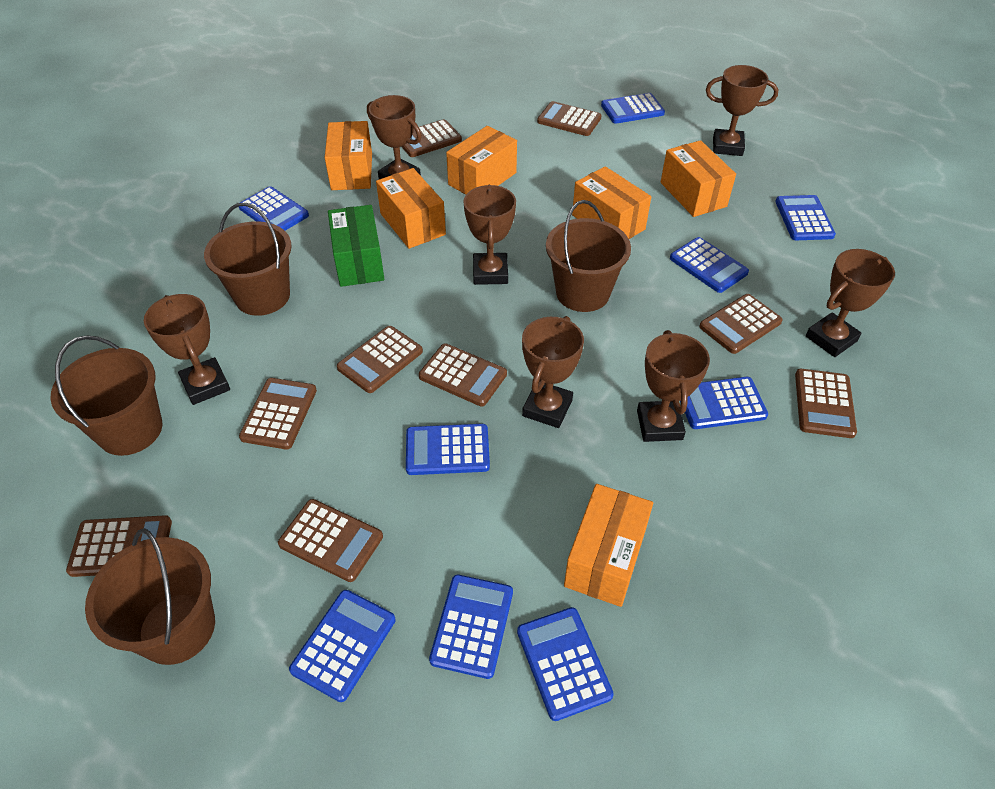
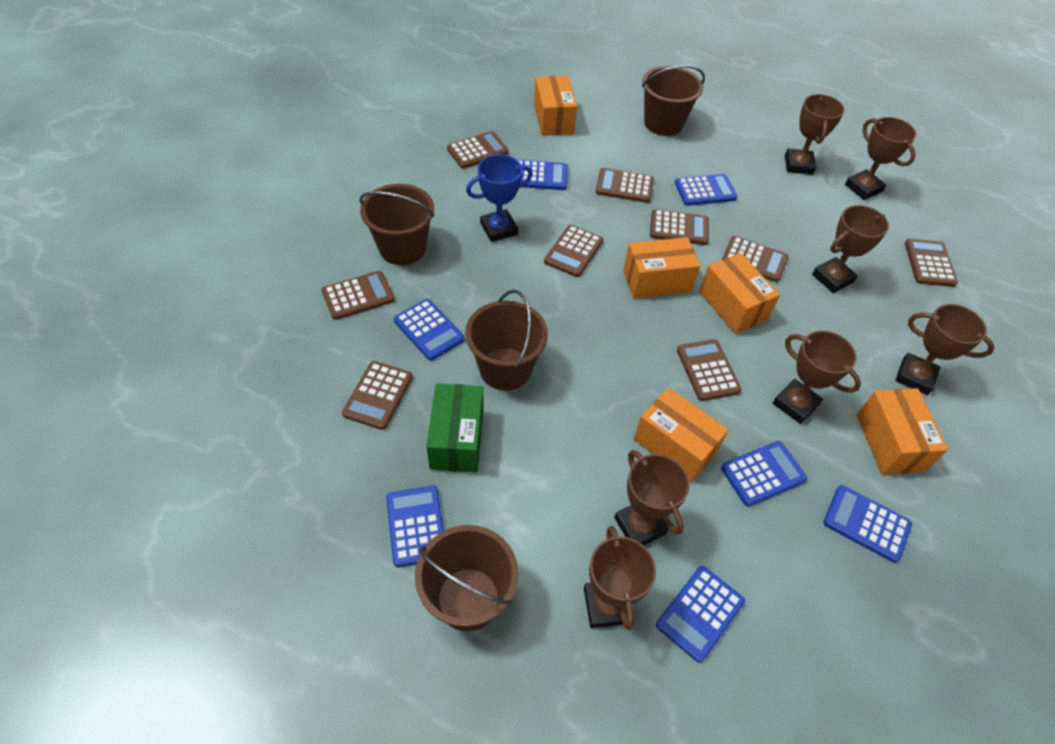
blue calculator: 9 -> 7
blue trophy: 0 -> 1
orange box: 6 -> 5

